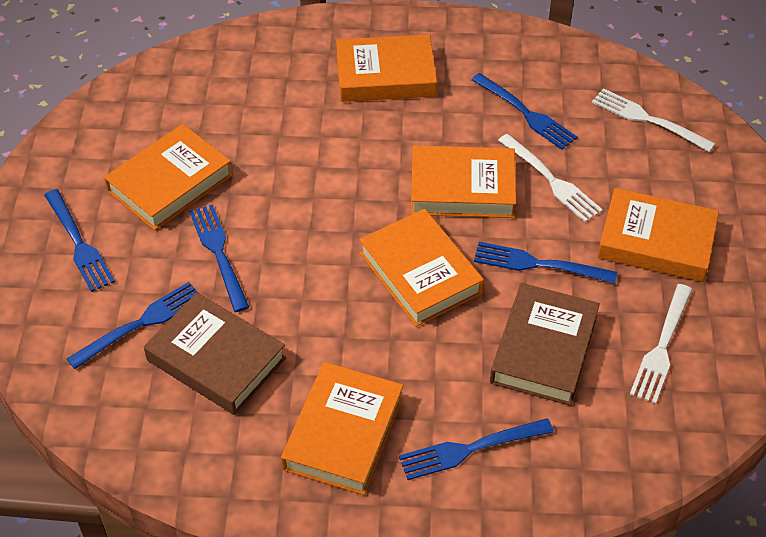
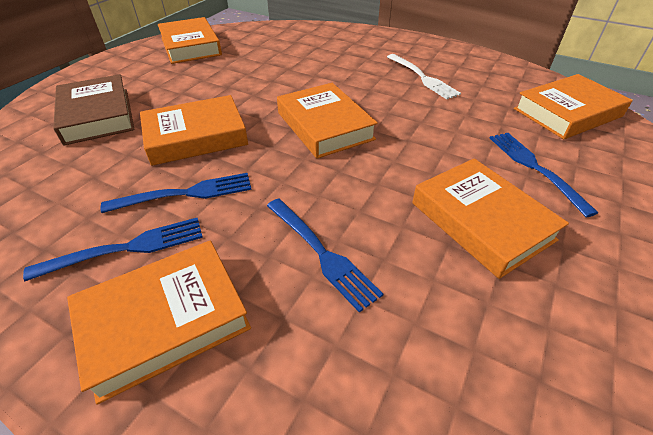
blue fork: 6 -> 4
brown book: 2 -> 1
white fork: 3 -> 1

